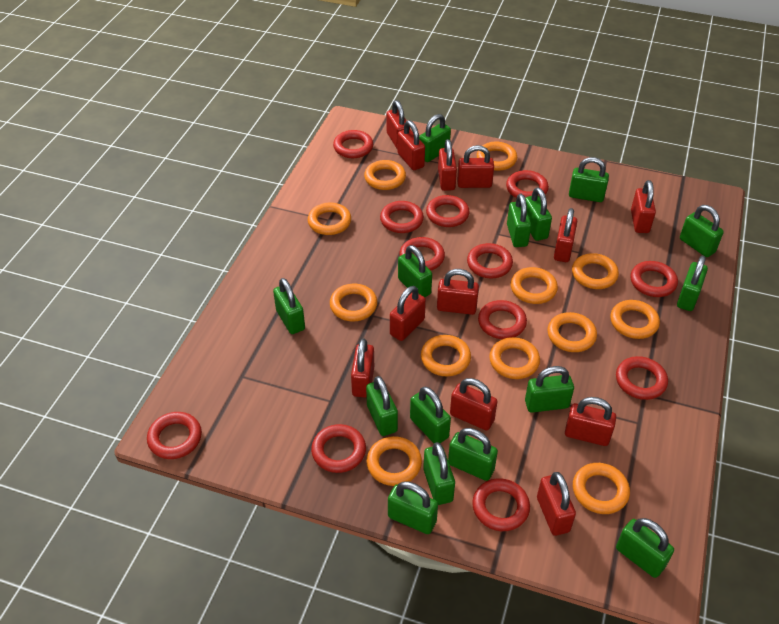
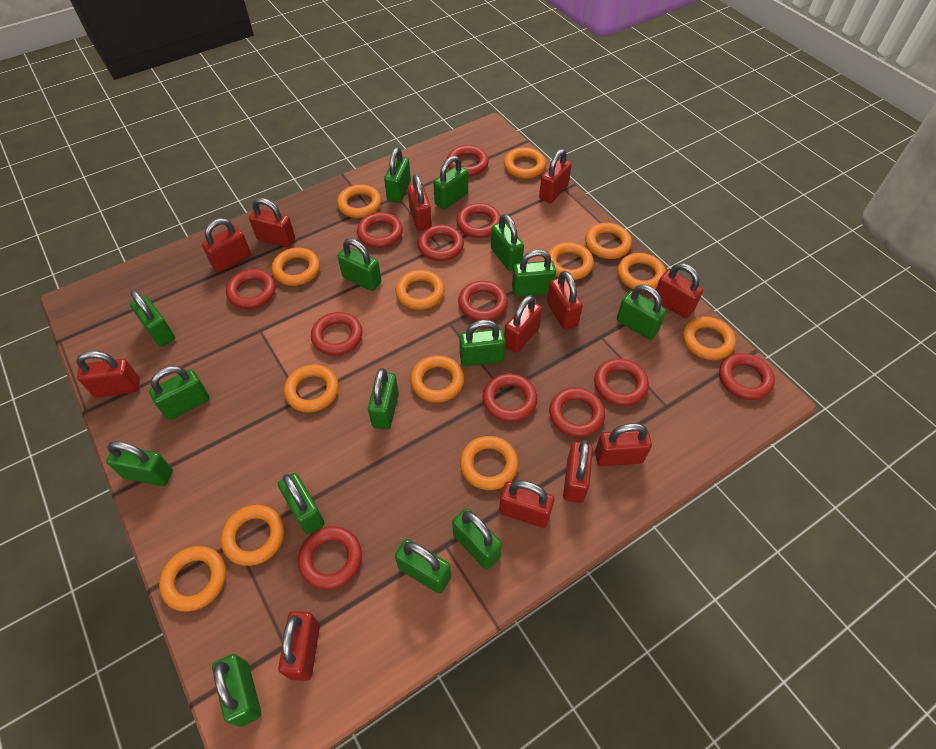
orange ring: 12 -> 13

